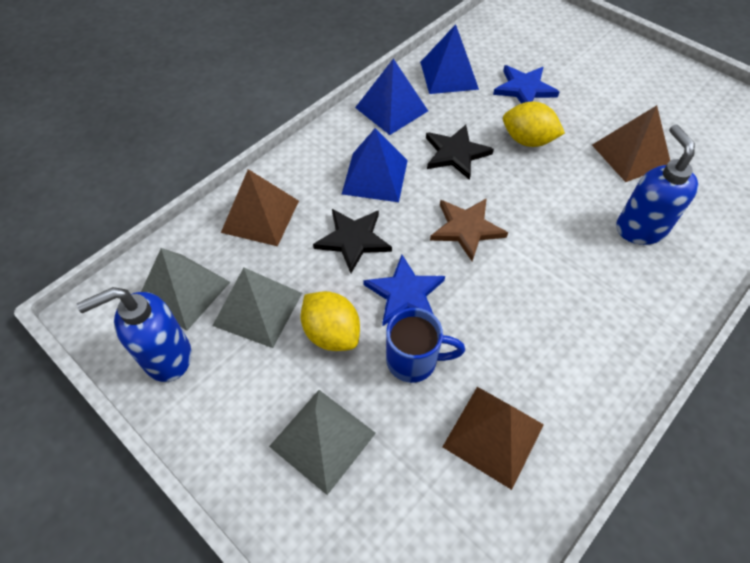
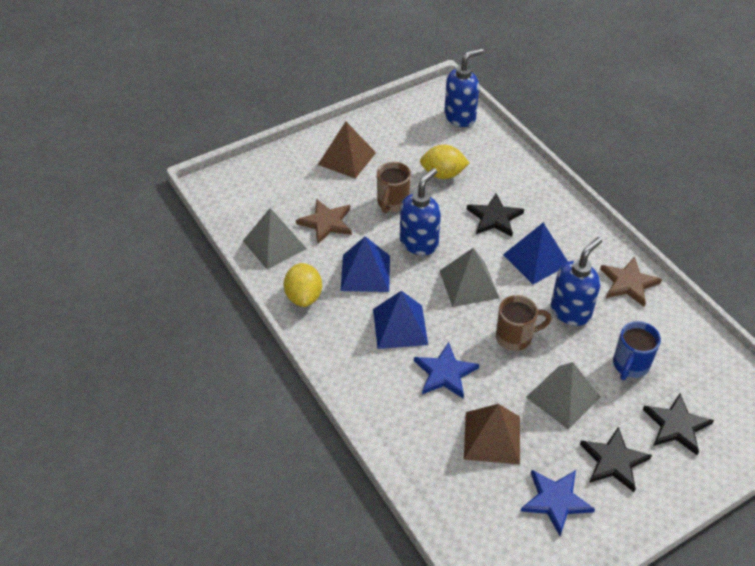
black star: 2 -> 3
blue soap dispenser: 2 -> 3
brown mug: 0 -> 2
brown pyramid: 3 -> 2
brown star: 1 -> 2

